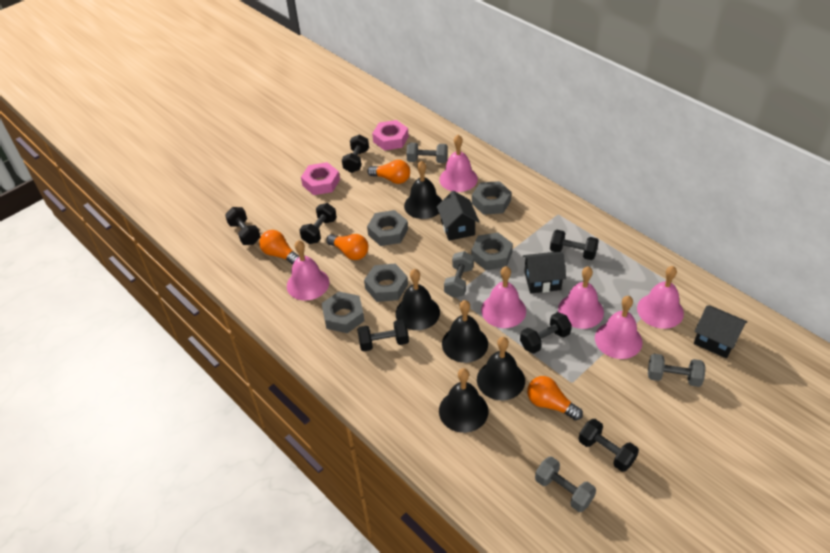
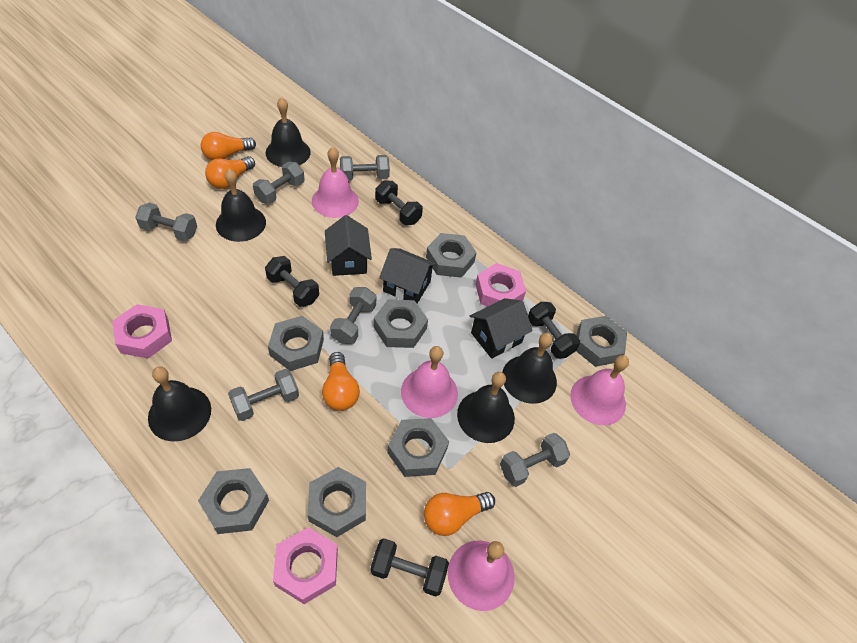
black dumbbell: 7 -> 4
grey dumbbell: 4 -> 6
grey nut: 5 -> 7
pink bell: 6 -> 4
pink nut: 2 -> 3

